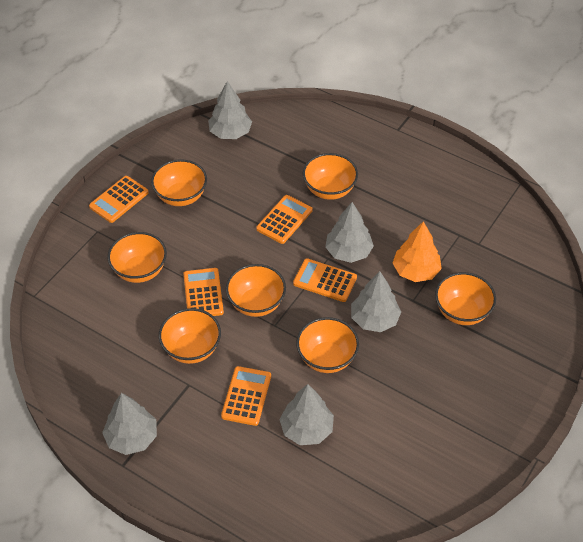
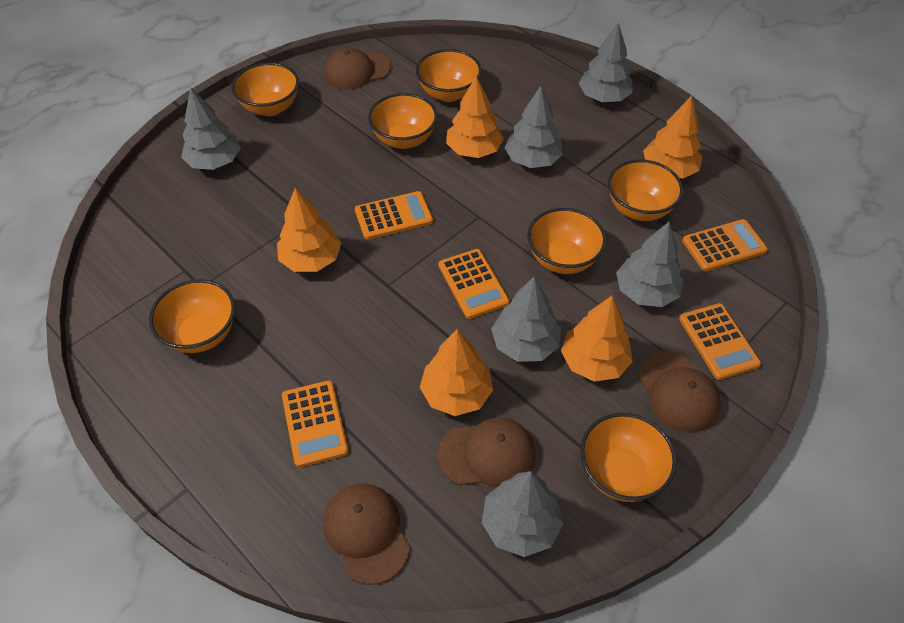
brown cap: 0 -> 4
grey tree: 5 -> 6
orange tree: 1 -> 5

